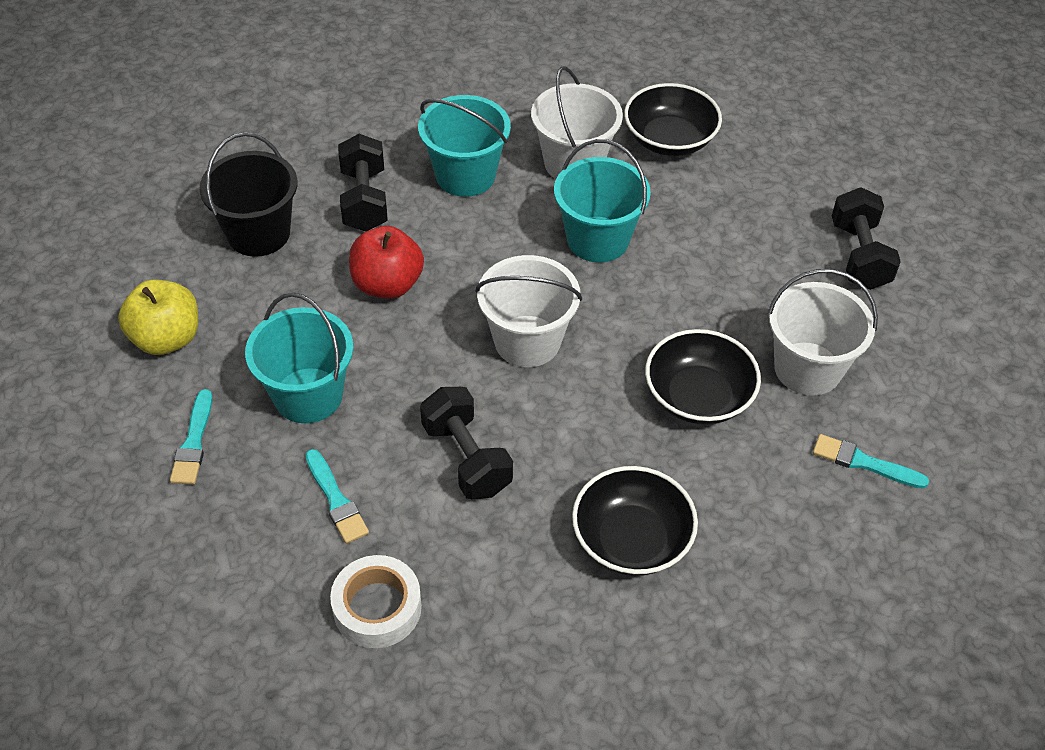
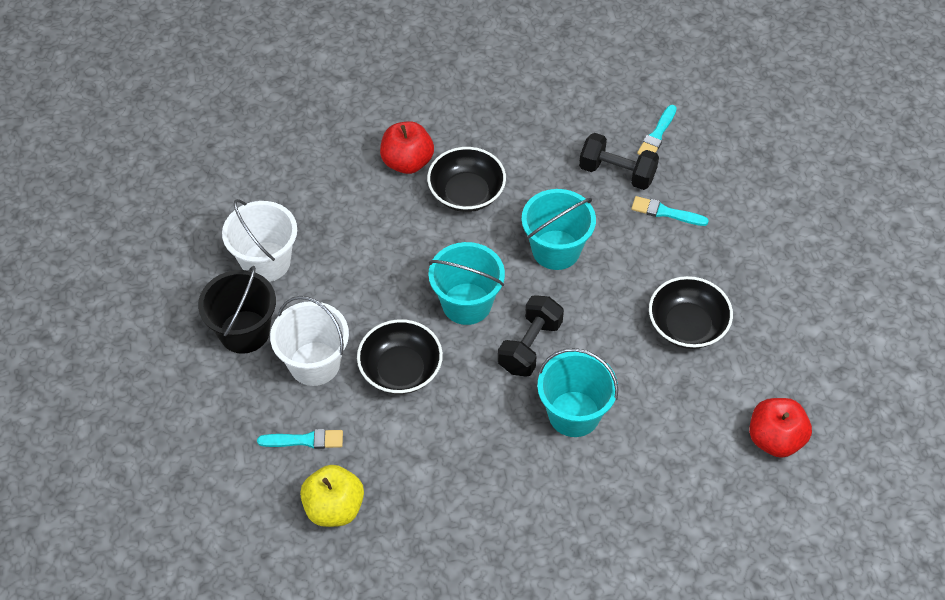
black dumbbell: 3 -> 2
red apple: 1 -> 2
white bucket: 3 -> 2
white tape: 1 -> 0

